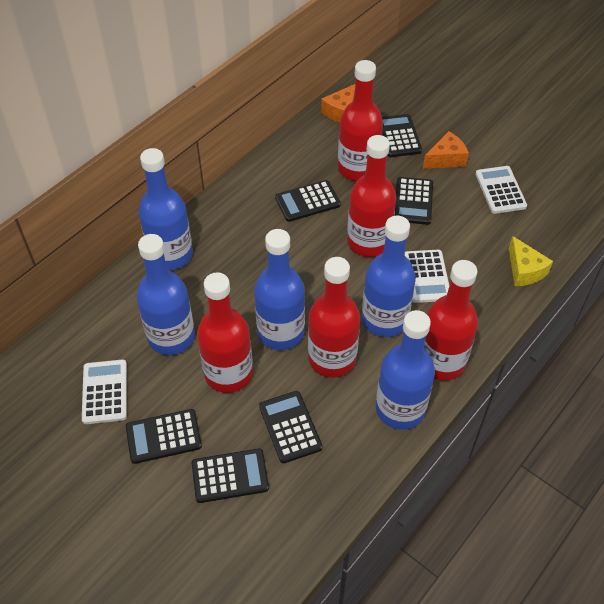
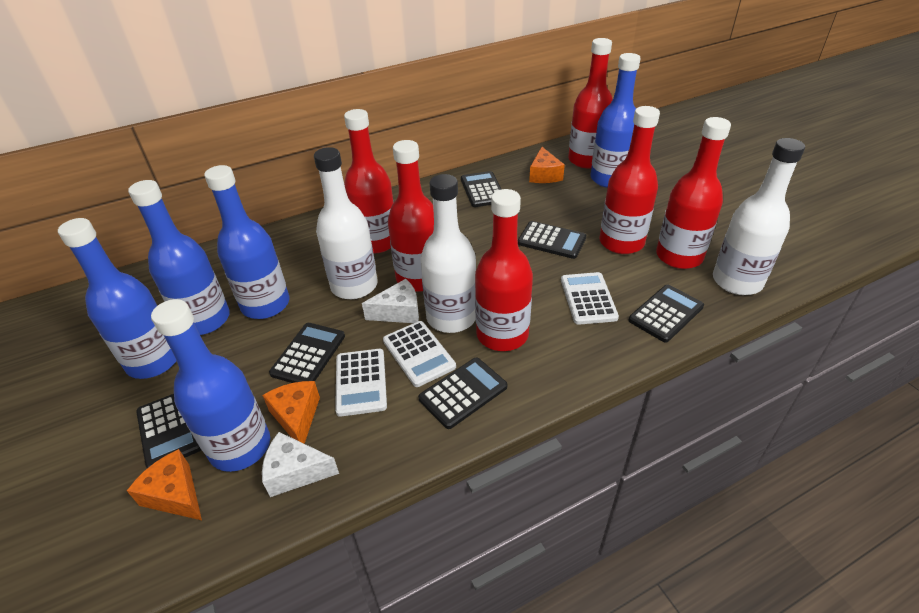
orange cheese: 2 -> 3
red bottle: 5 -> 6
white bottle: 0 -> 3
white cheese: 0 -> 2
yellow cheese: 1 -> 0

